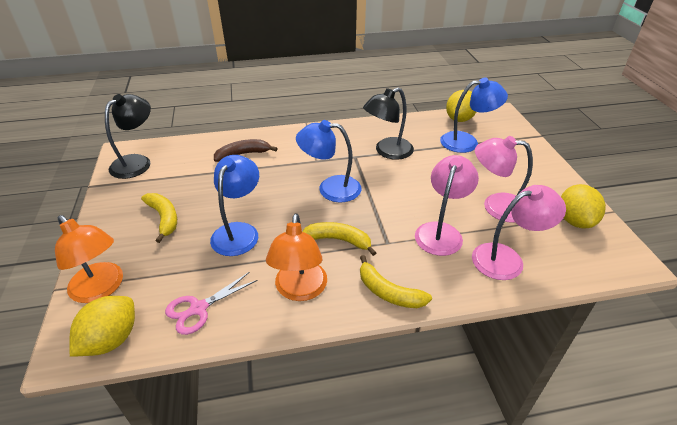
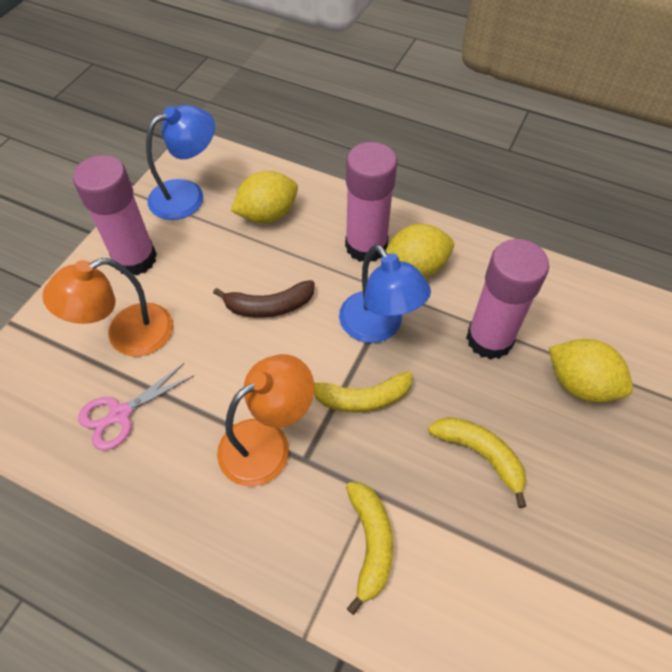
black lamp: 2 -> 0
blue lamp: 3 -> 2
pink glue stick: 0 -> 3
pink lamp: 3 -> 0

